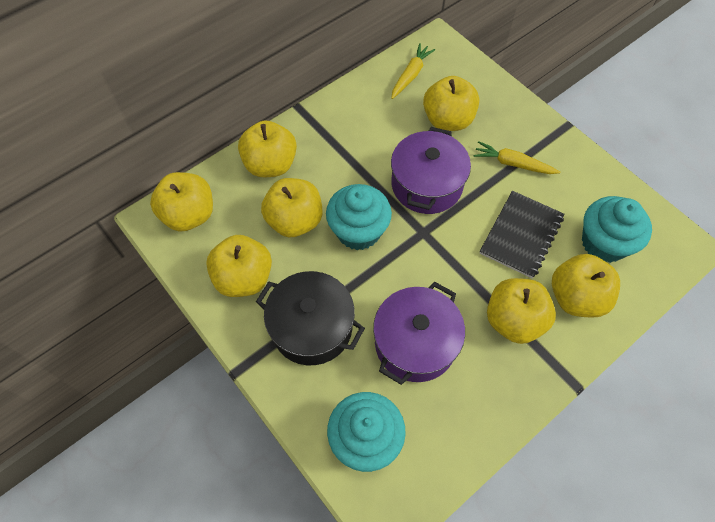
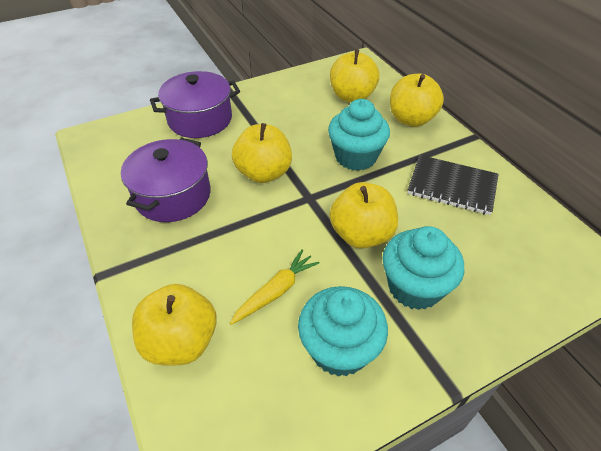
black pot: 1 -> 0
yellow apple: 7 -> 5
yellow carrot: 2 -> 1

